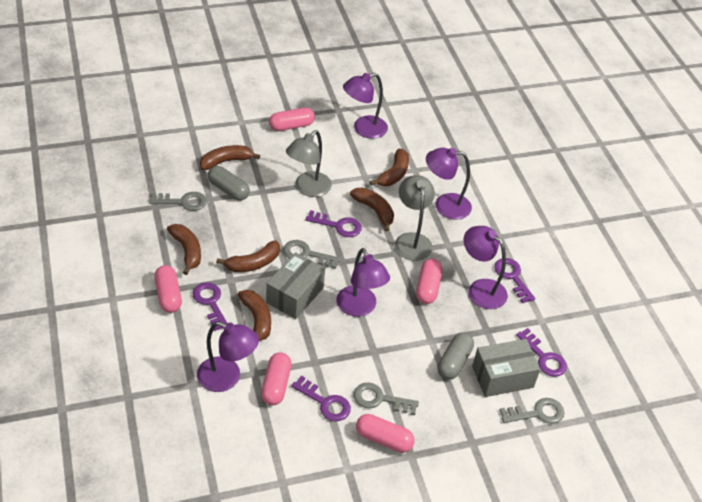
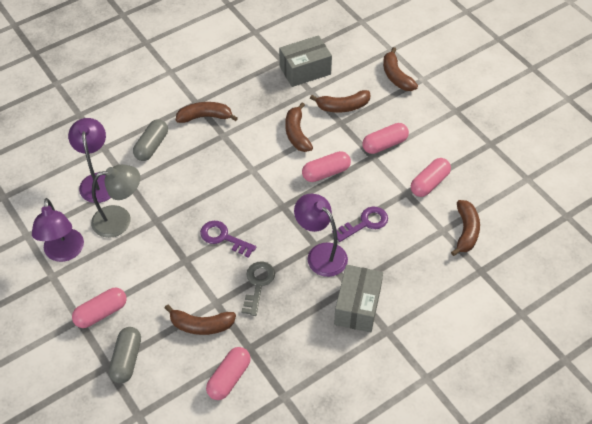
grey key: 4 -> 1
grey lamp: 2 -> 1
purple key: 5 -> 2
purple lamp: 5 -> 3

